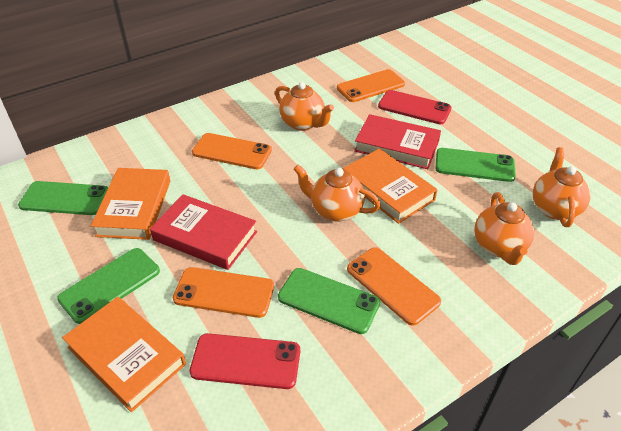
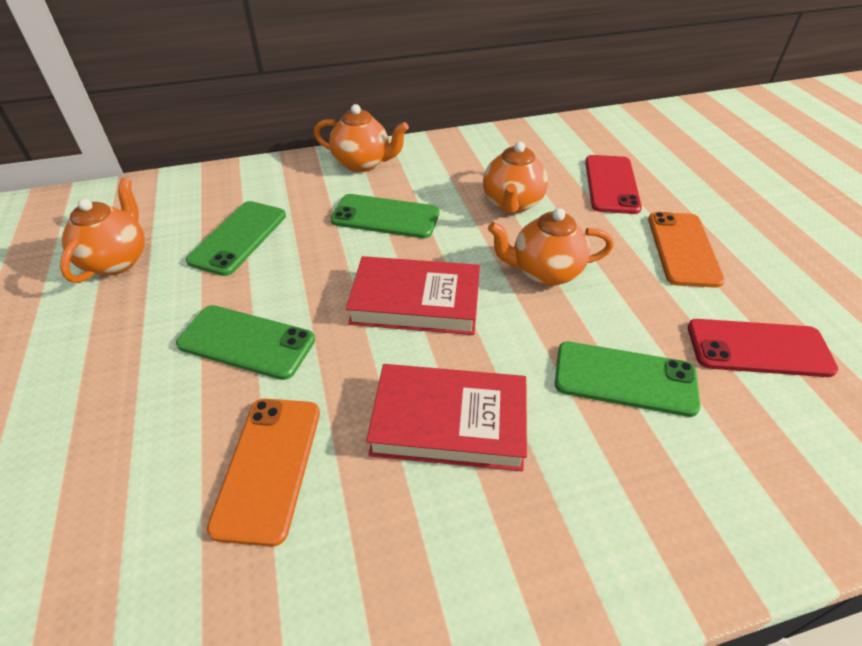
orange book: 3 -> 0
orange phone: 4 -> 2

